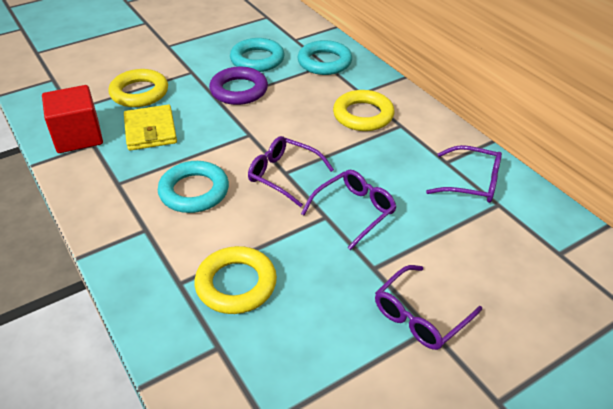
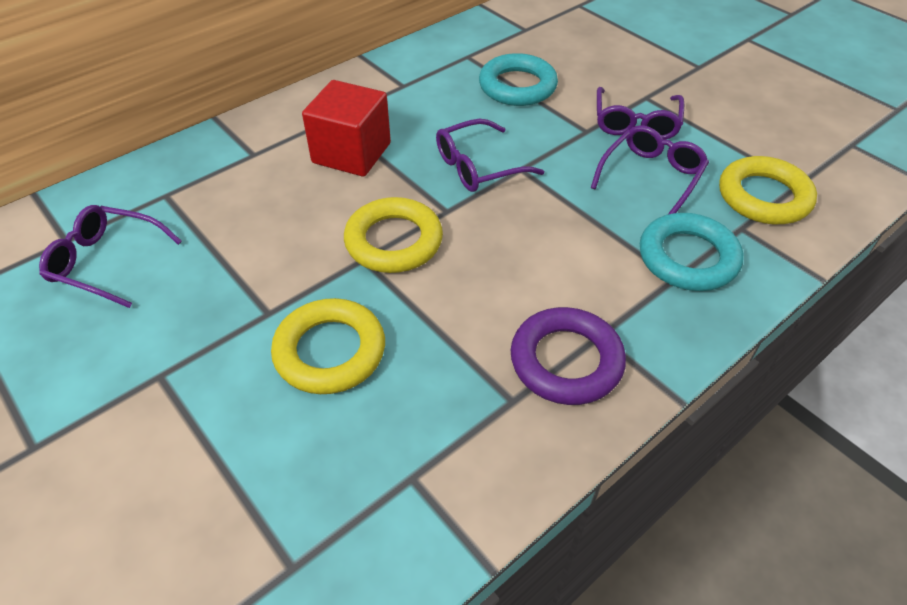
turquoise ring: 3 -> 2
yellow wallet: 1 -> 0

